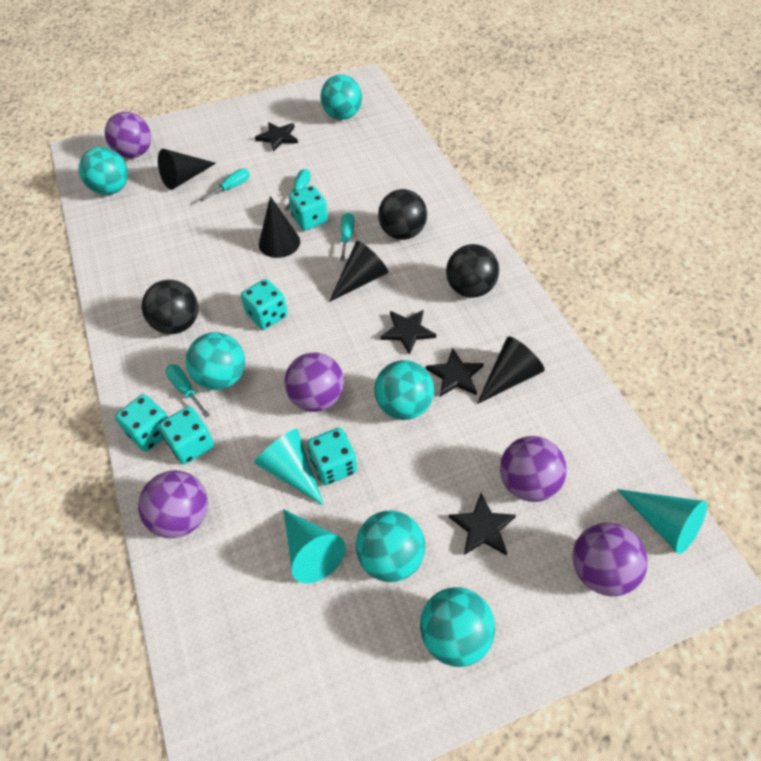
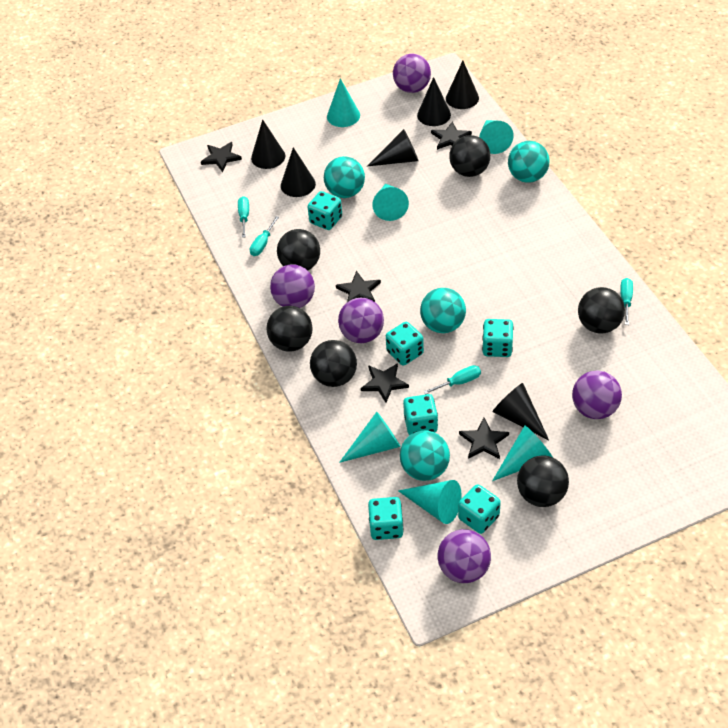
black ball: 3 -> 6
black cone: 4 -> 6
black star: 4 -> 5
turquoise ball: 6 -> 4
turquoise cone: 3 -> 6
turquoise dice: 5 -> 6

